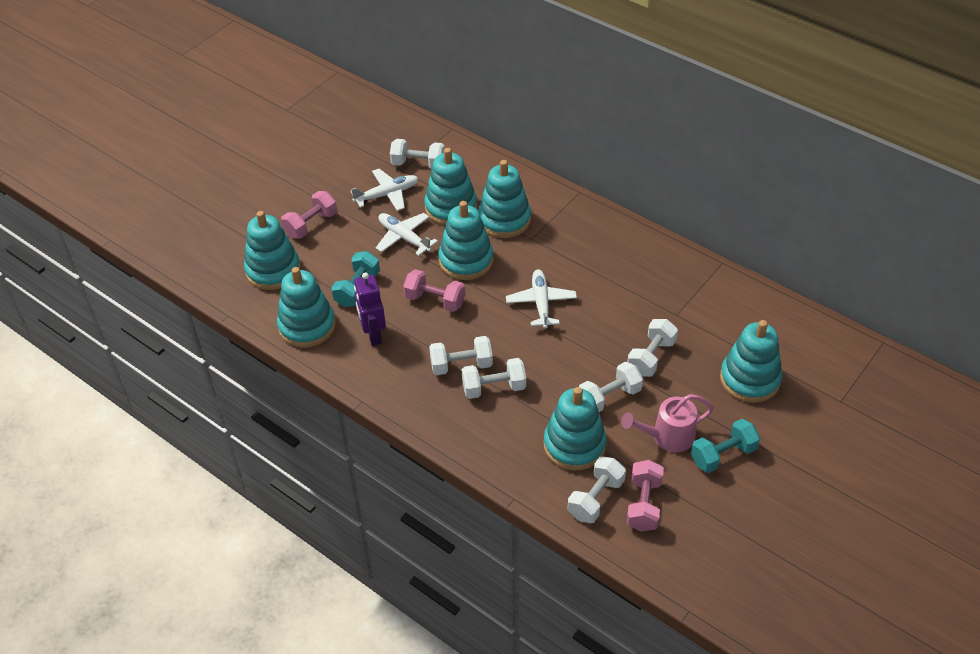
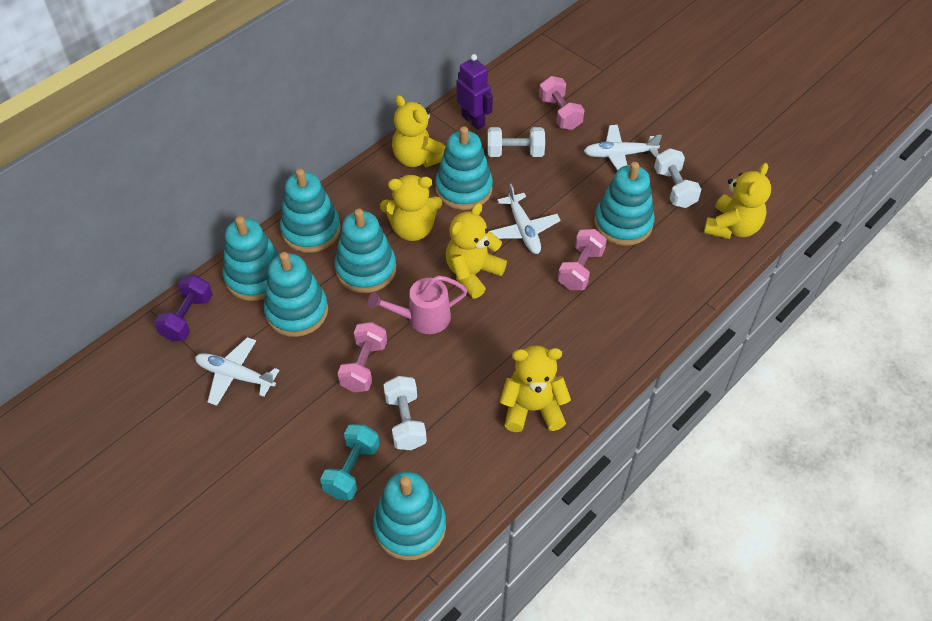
purple dumbbell: 0 -> 1
turquoise dumbbell: 2 -> 1
white dumbbell: 6 -> 3
yellow teddy bear: 0 -> 5

